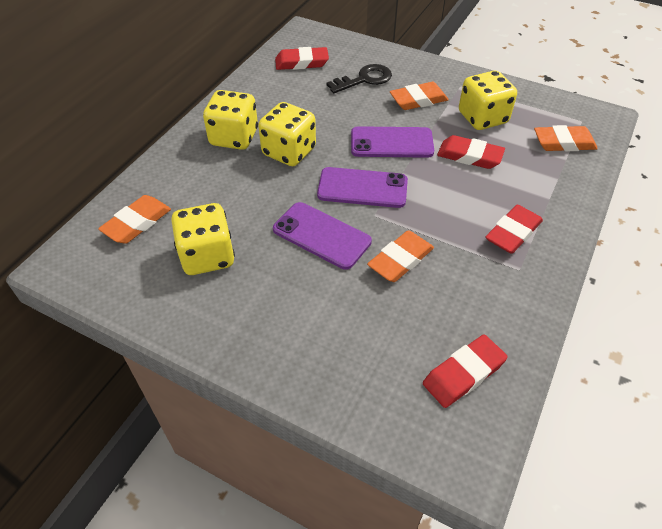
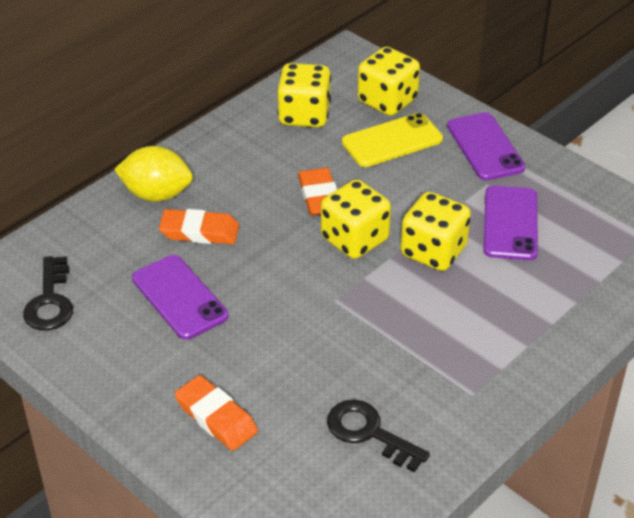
black key: 1 -> 2
orange eraser: 4 -> 3
red eraser: 4 -> 0
yellow lemon: 0 -> 1
yellow phone: 0 -> 1

